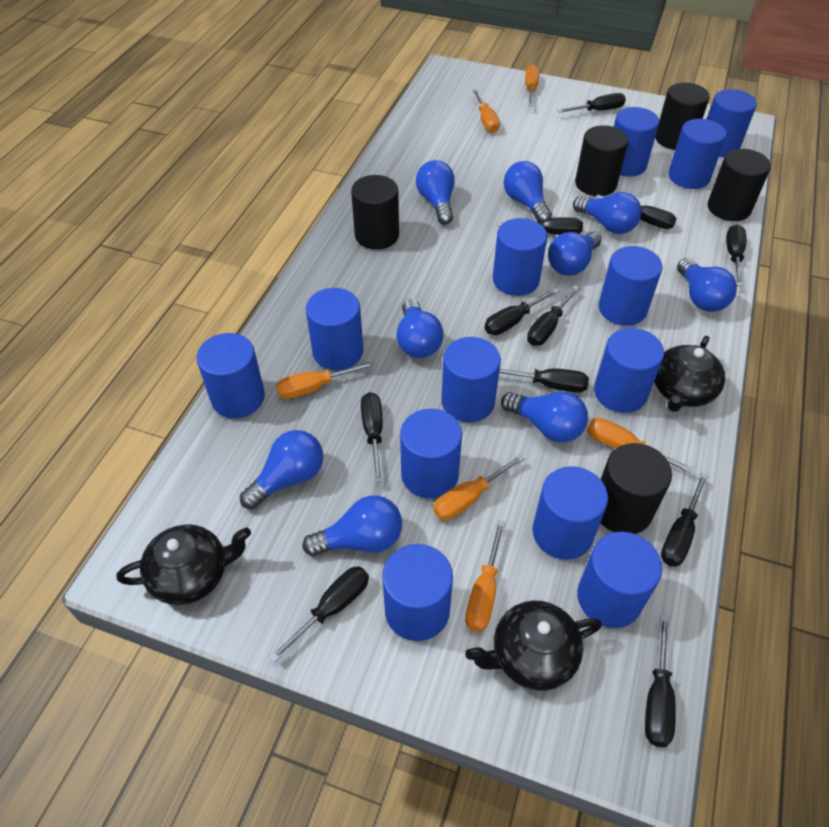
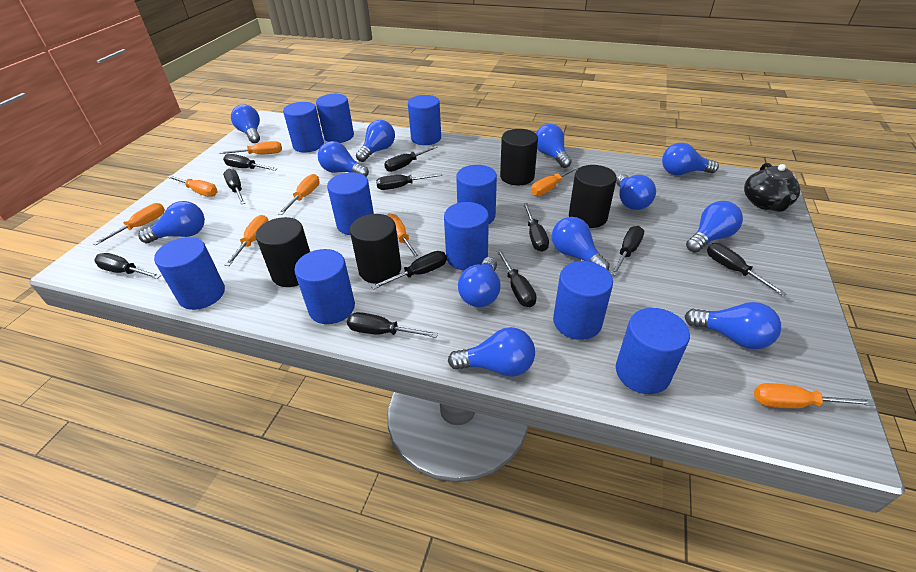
black cylinder: 5 -> 4
black teapot: 3 -> 1
blue cylinder: 13 -> 10
blue light bulb: 9 -> 12
orange screwdriver: 6 -> 8

